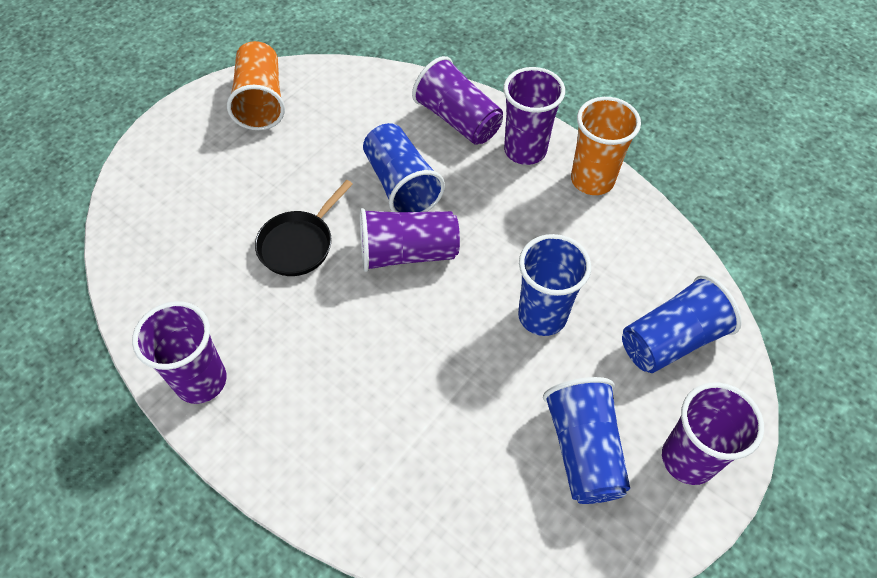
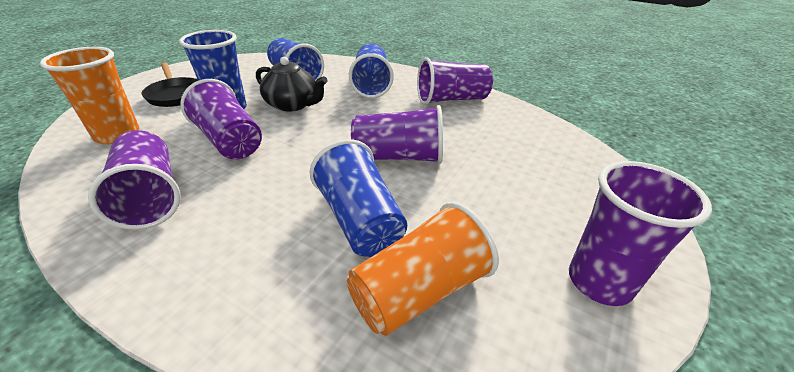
black teapot: 0 -> 1

